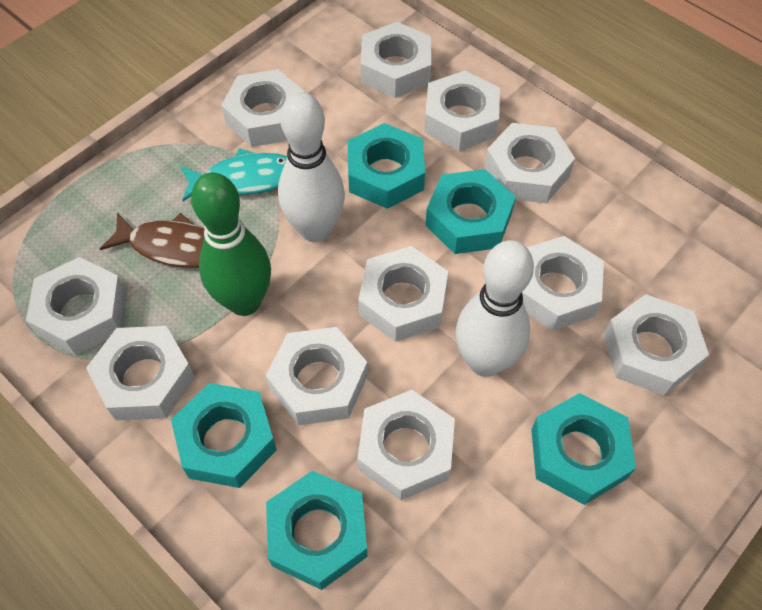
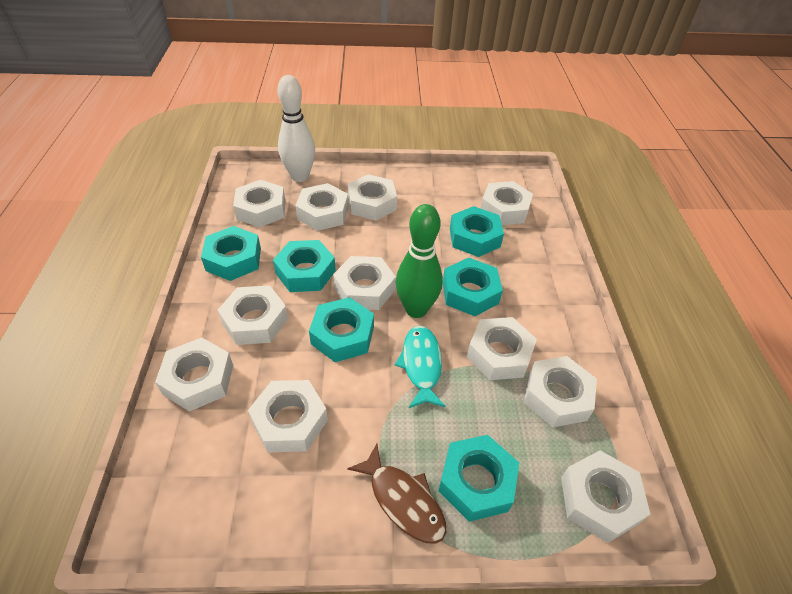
turquoise nut: 5 -> 6
white bowling pin: 2 -> 1

